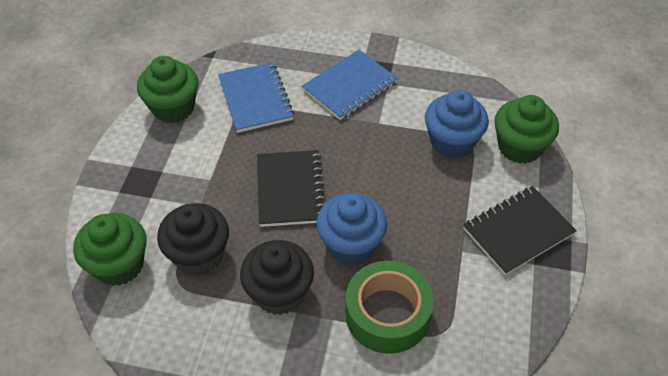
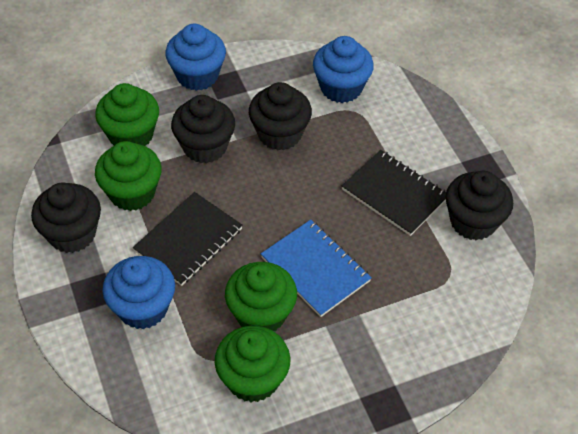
black cupcake: 2 -> 4
blue cupcake: 2 -> 3
blue notebook: 2 -> 1
green cupcake: 3 -> 4
green tape: 1 -> 0

